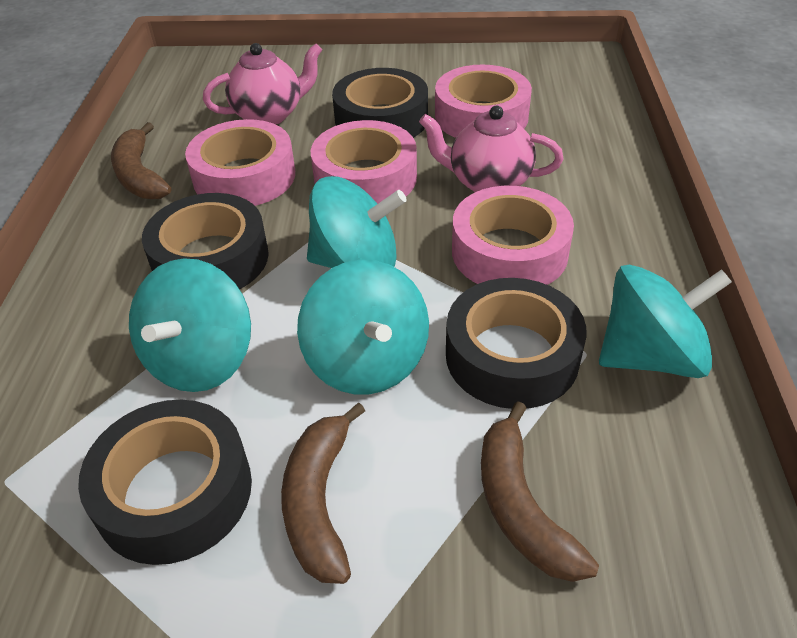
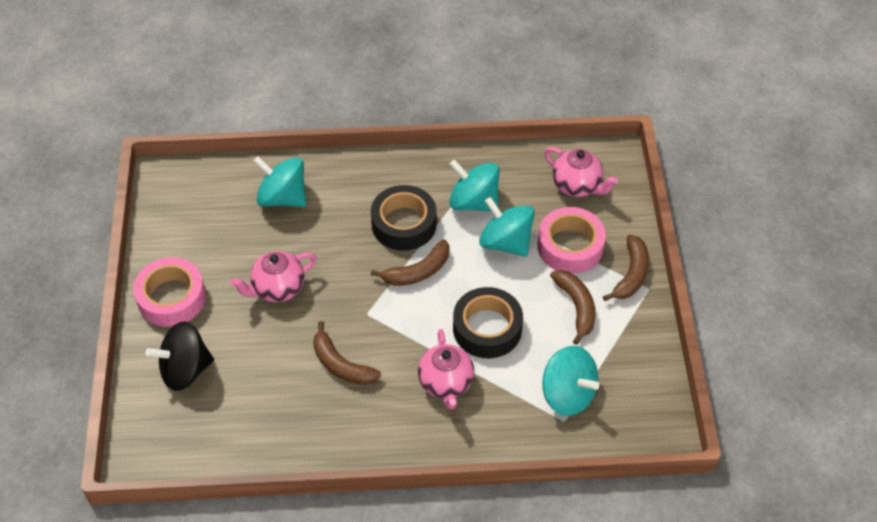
black spinning top: 0 -> 1
black tape: 4 -> 2
brown banana: 3 -> 4
pink tape: 4 -> 2
pink teapot: 2 -> 3

